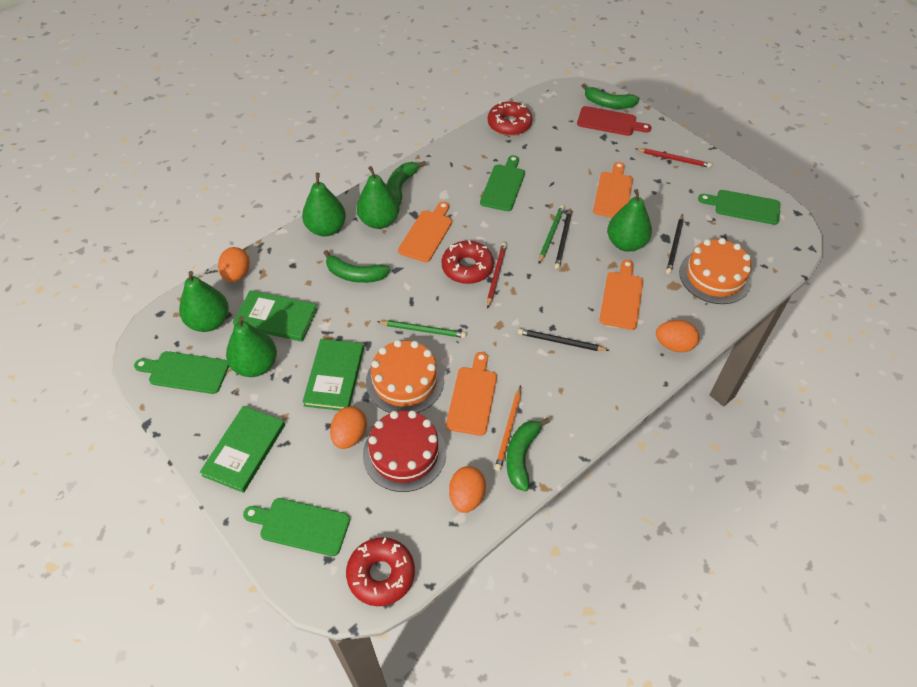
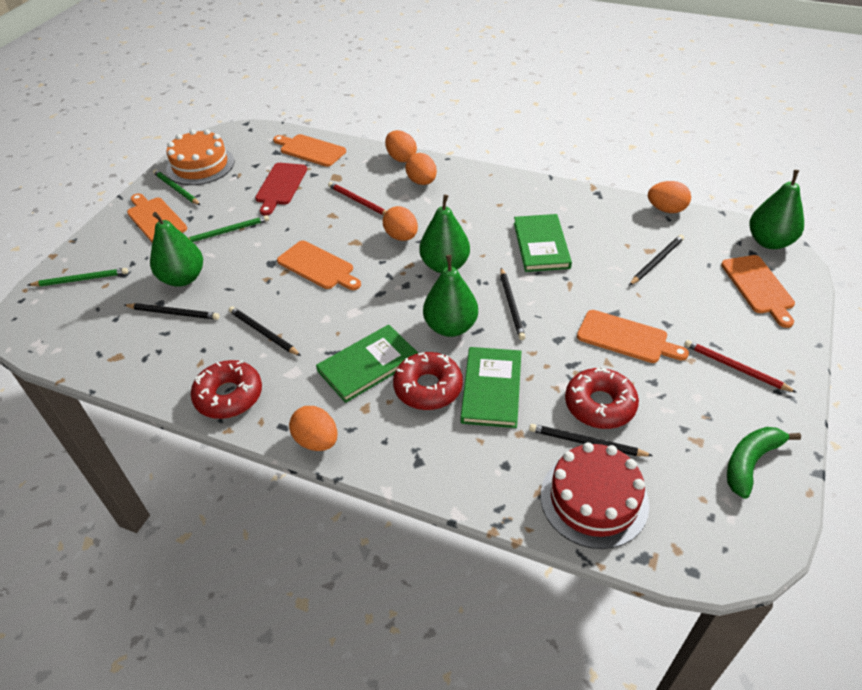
black pencil: 3 -> 5
green banana: 4 -> 1
green cutting board: 4 -> 0
green pear: 5 -> 4
green pencil: 2 -> 3
orange cake: 2 -> 1
orange cutting board: 4 -> 5
orange egg: 4 -> 5
orange pencil: 1 -> 0

